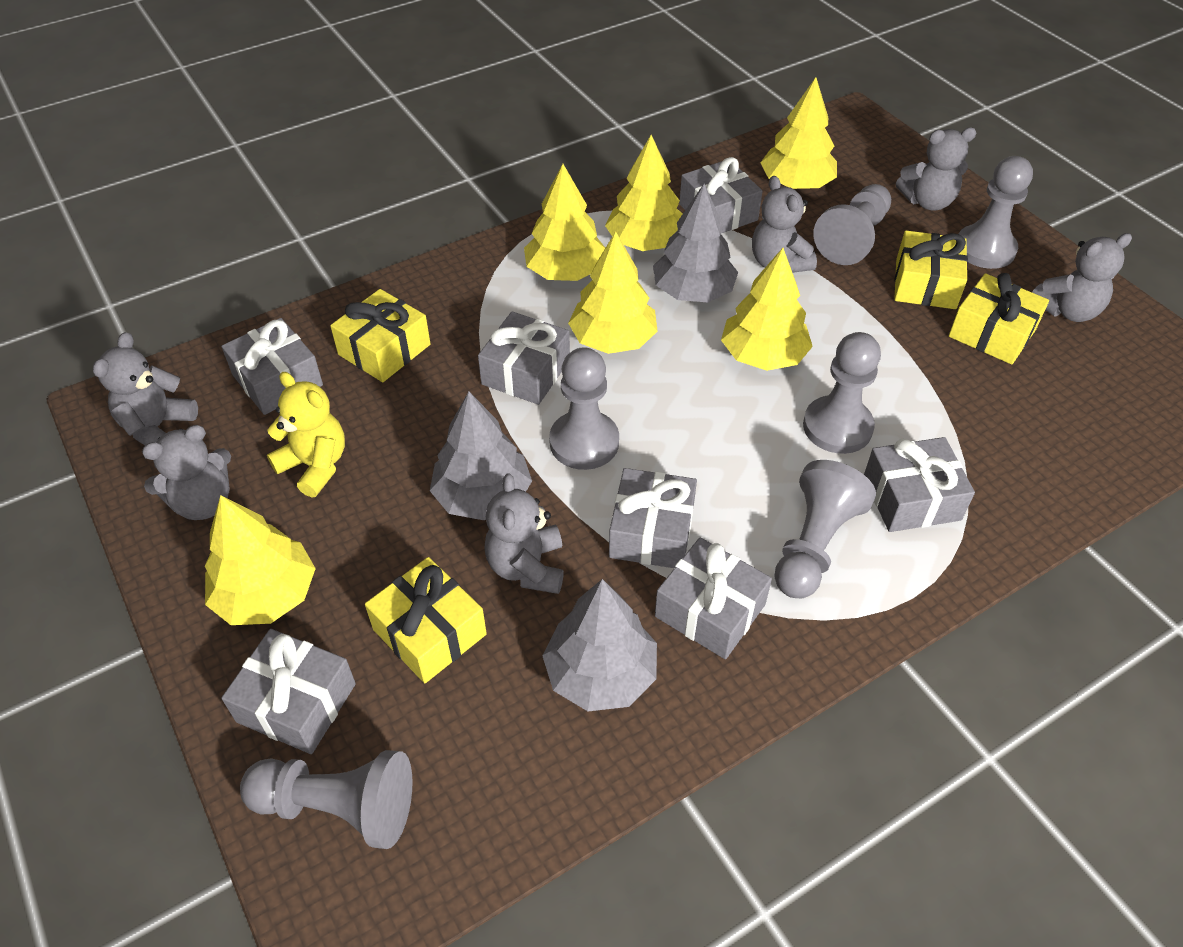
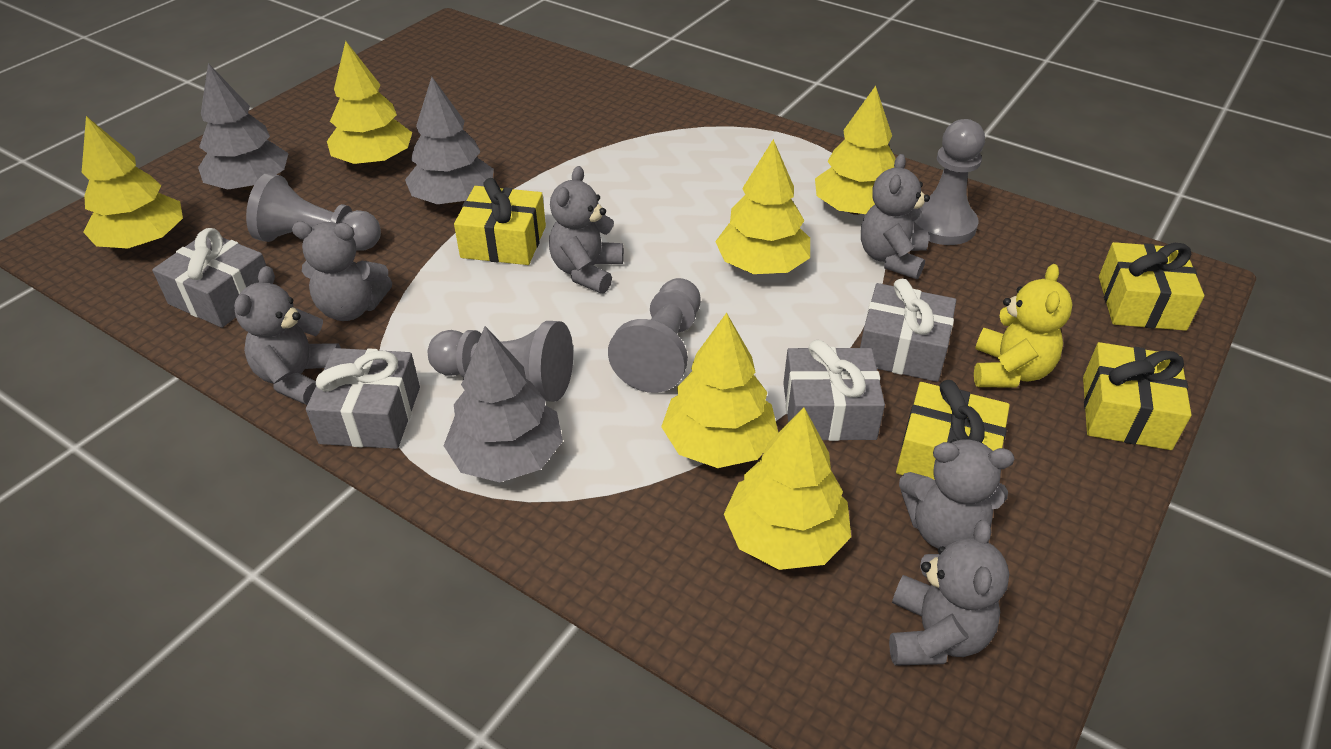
grey gift: 7 -> 4
grey pawn: 6 -> 4

